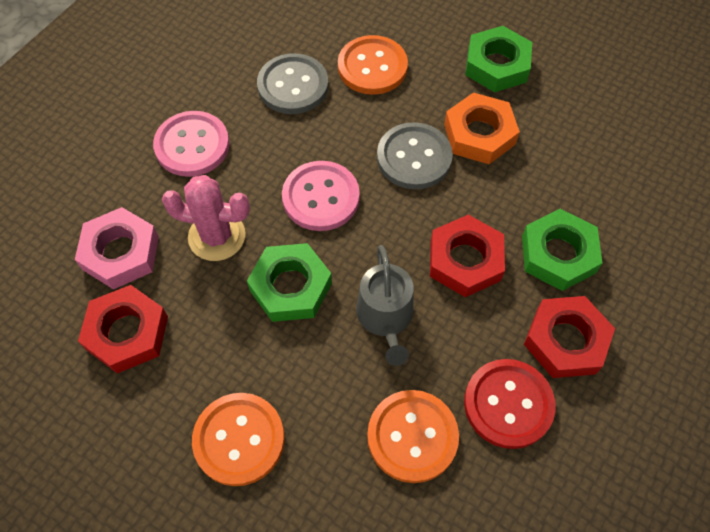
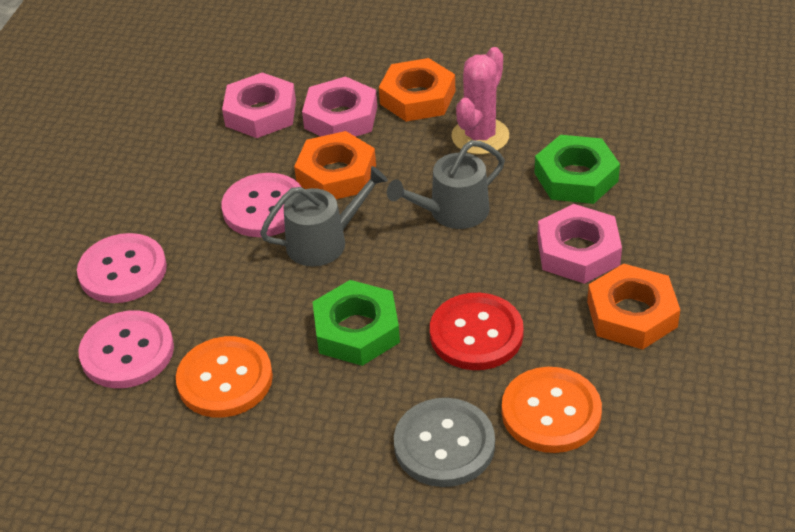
green nut: 3 -> 2
grey button: 2 -> 1
grey watering can: 1 -> 2
orange button: 3 -> 2
orange nut: 1 -> 3
pink button: 2 -> 3
pink nut: 1 -> 3
red nut: 3 -> 0

